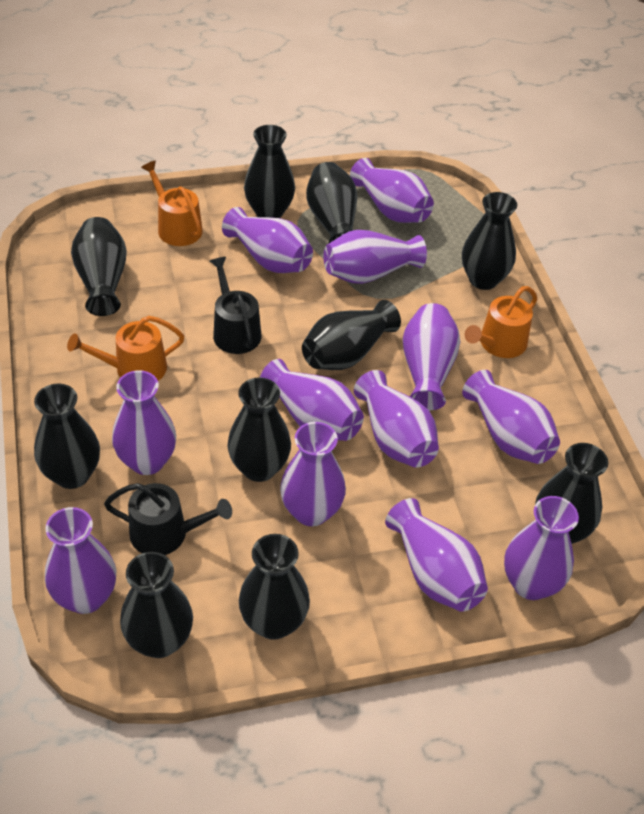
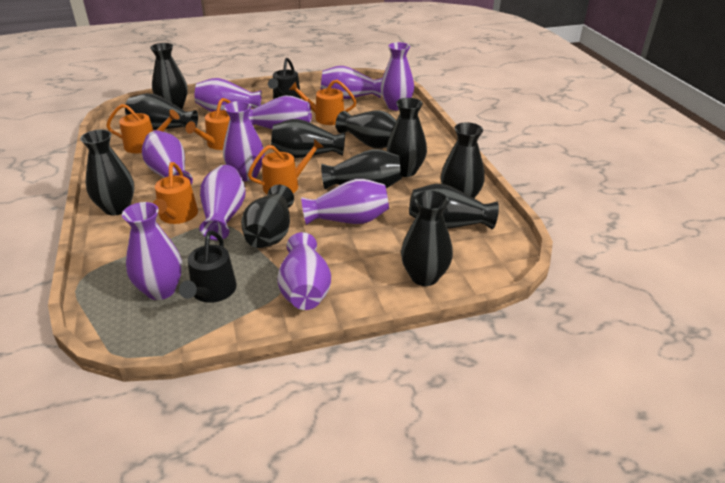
black vase: 10 -> 11
orange watering can: 3 -> 5
purple vase: 12 -> 10

